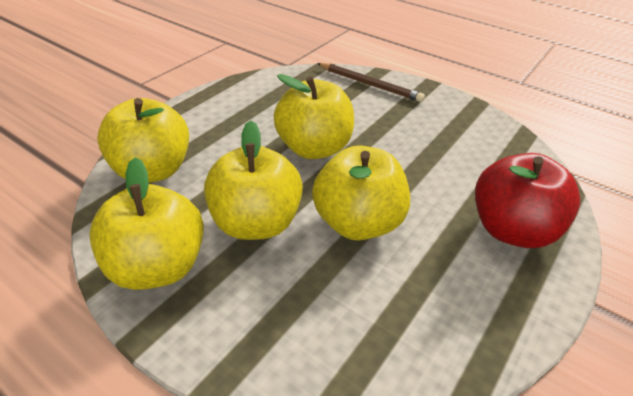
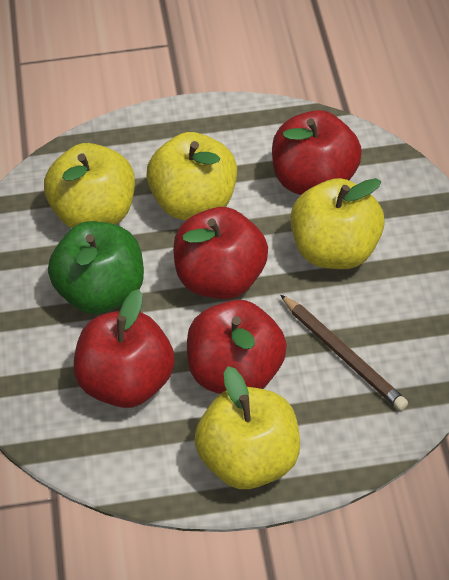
green apple: 0 -> 1
red apple: 1 -> 4
yellow apple: 5 -> 4

